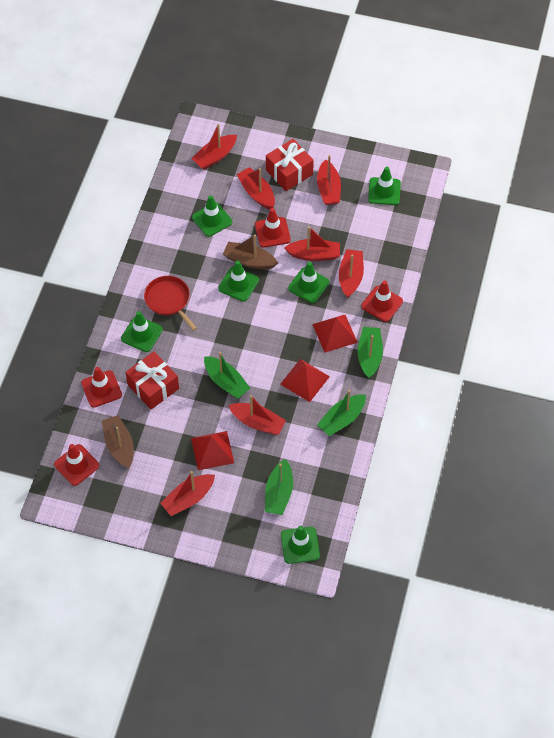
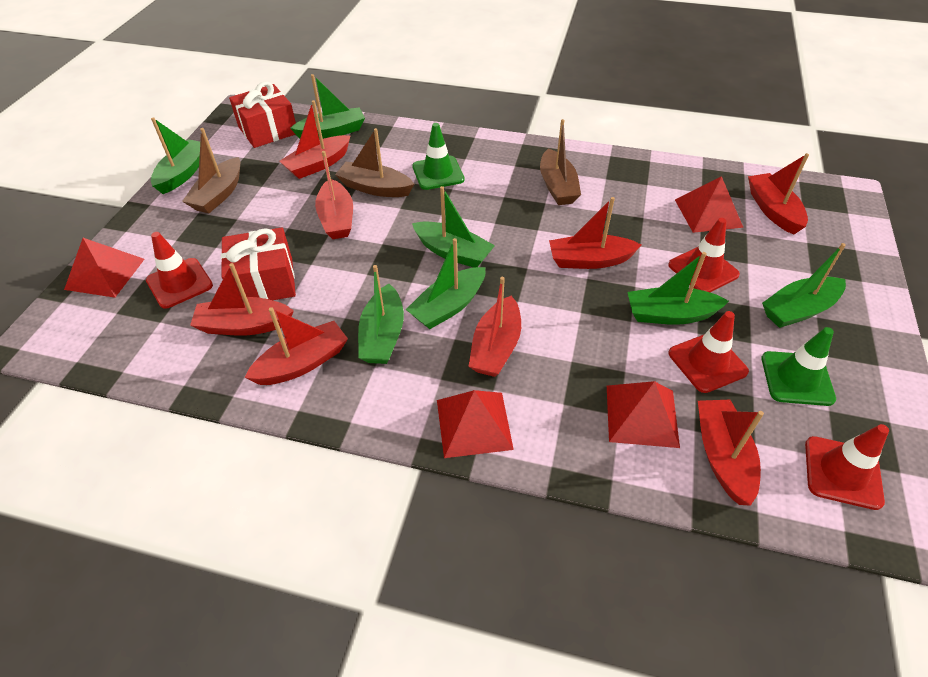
brown boat: 2 -> 3
green boat: 4 -> 7
green traffic cone: 6 -> 2
red boat: 7 -> 8
red pan: 1 -> 0
red pyramid: 3 -> 4

